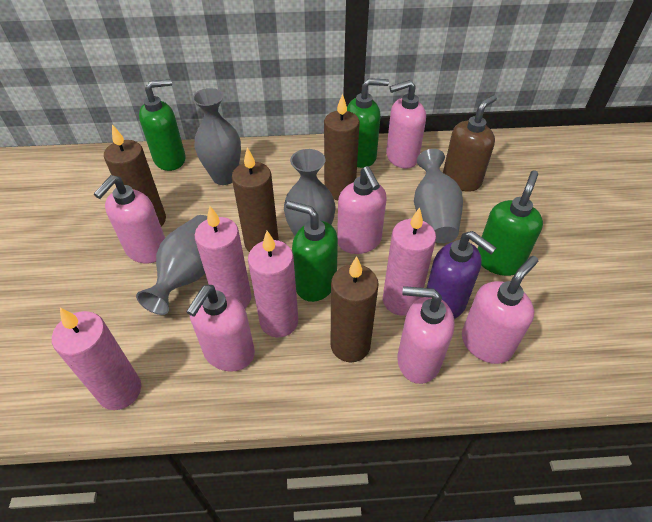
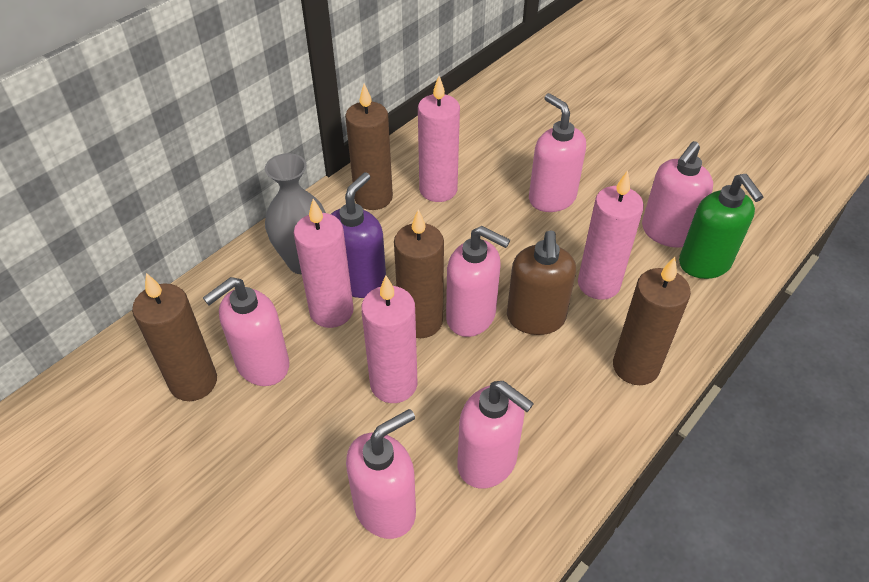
green soap dispenser: 4 -> 1
grey vase: 4 -> 1

